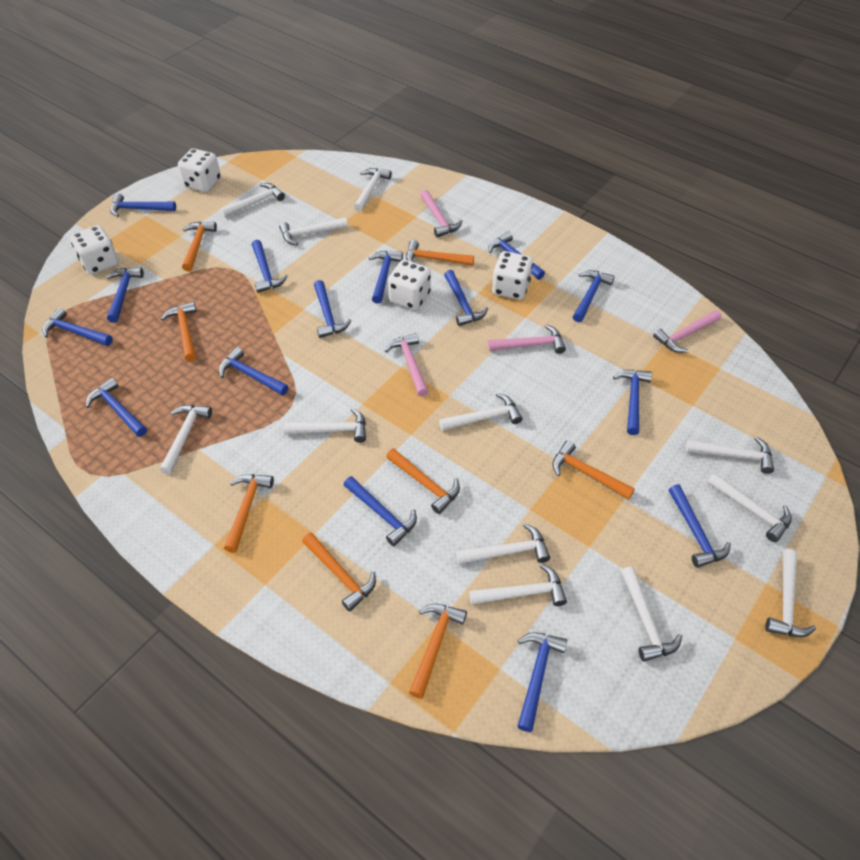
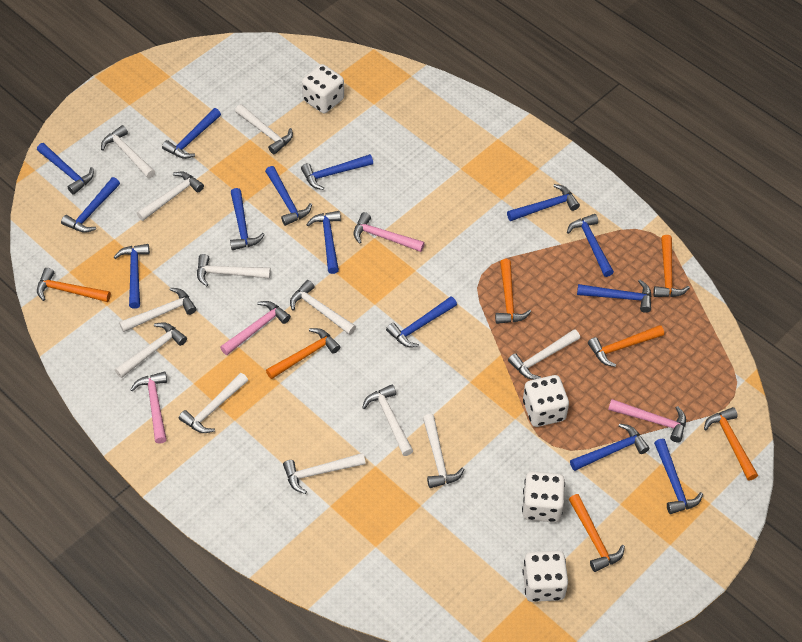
blue hammer: 15 -> 14
orange hammer: 8 -> 7

